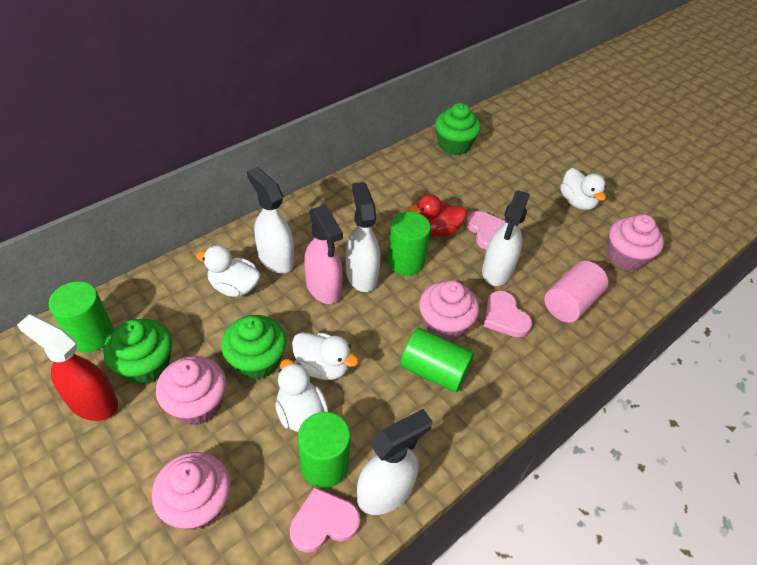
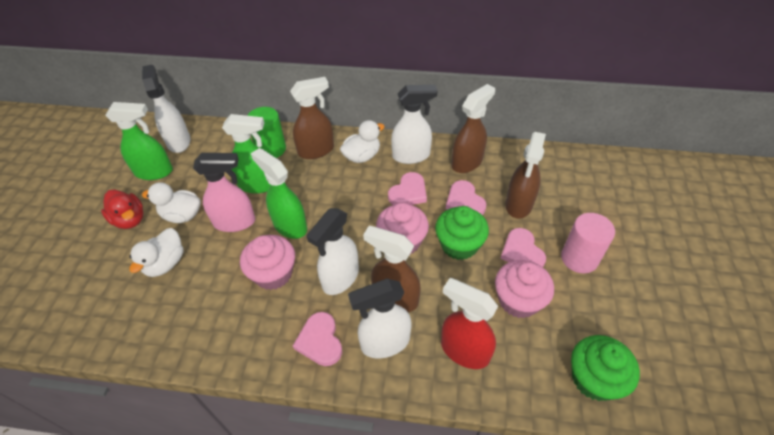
brown spray bottle: 0 -> 4
green cupcake: 3 -> 2
green cylinder: 4 -> 1
green spray bottle: 0 -> 3
pink cupcake: 4 -> 3
pink heart: 3 -> 4
white duck: 4 -> 3

